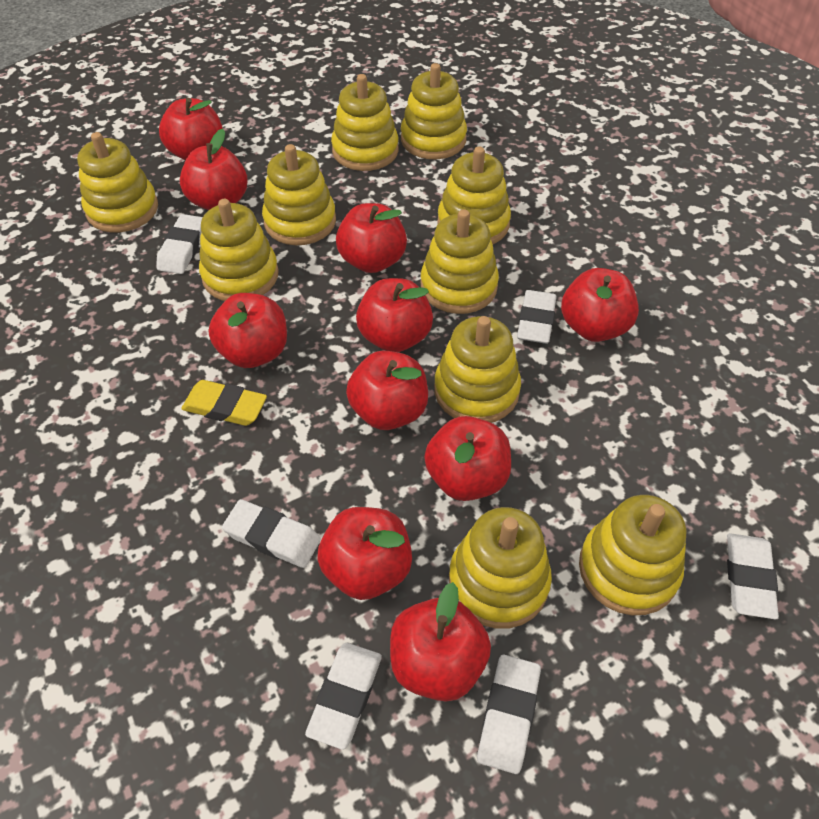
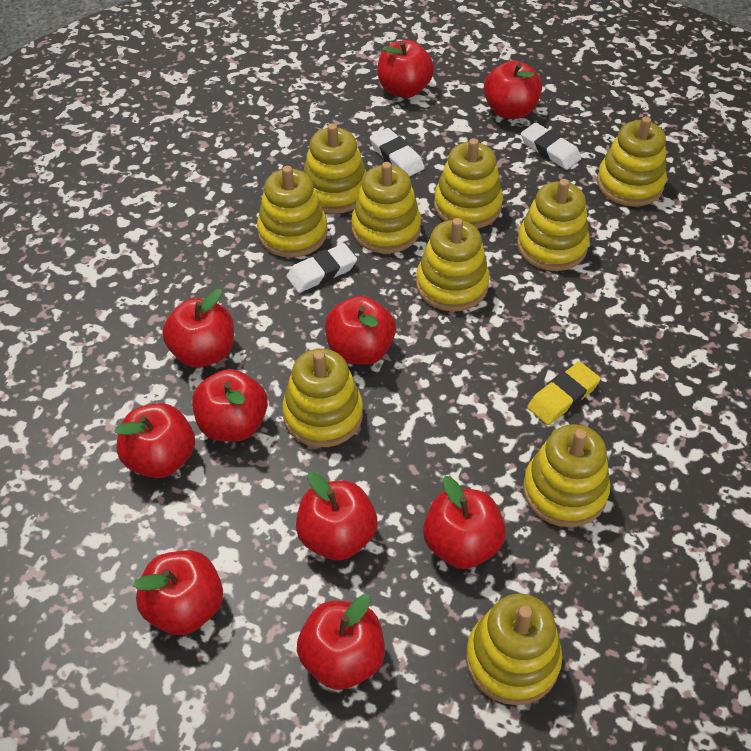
white eraser: 6 -> 3

